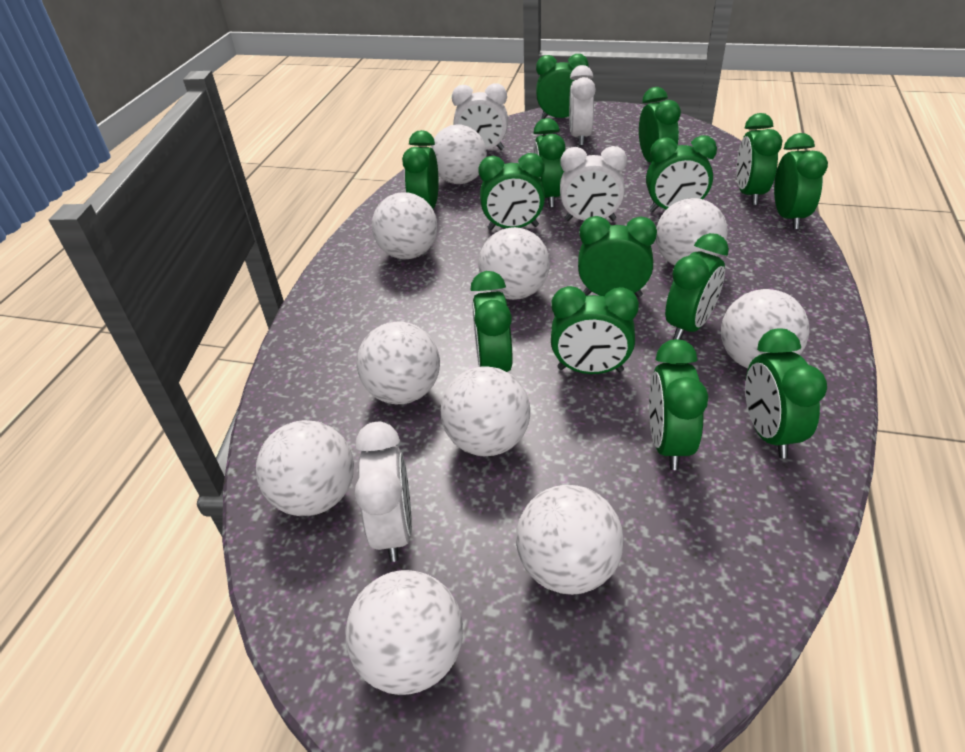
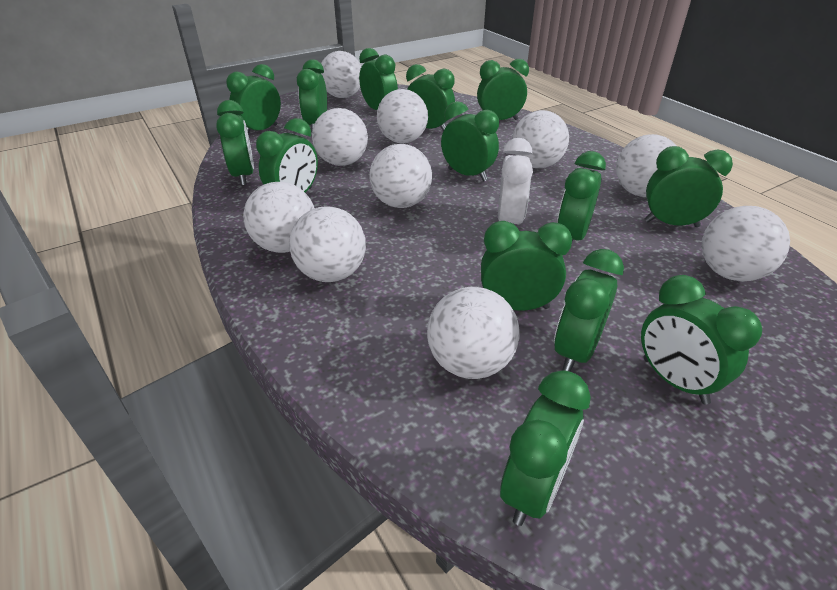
white clock: 4 -> 1

